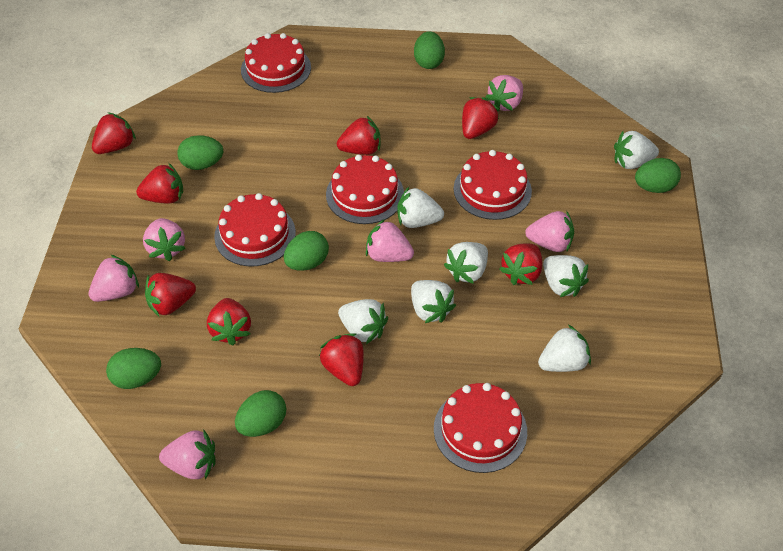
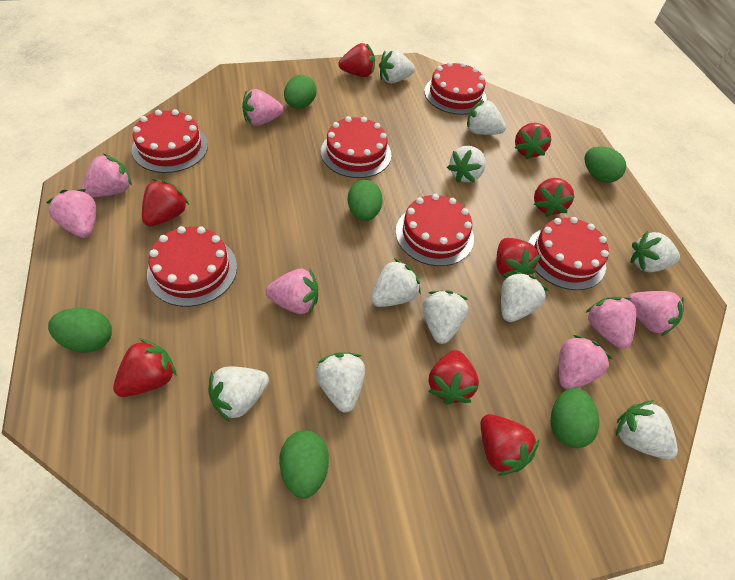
pink strawberry: 6 -> 7
red cake: 5 -> 6
white strawberry: 7 -> 10

